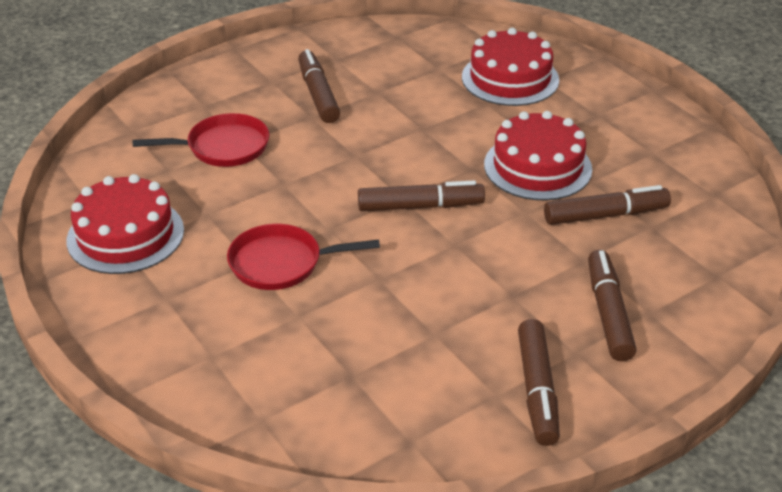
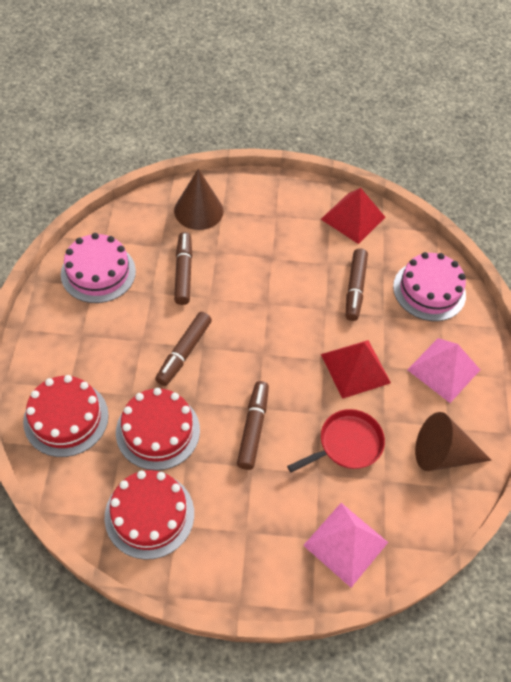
brown cone: 0 -> 2
brown marker: 5 -> 4
pink cake: 0 -> 2
pink pyramid: 0 -> 2
red pan: 2 -> 1
red pyramid: 0 -> 2

